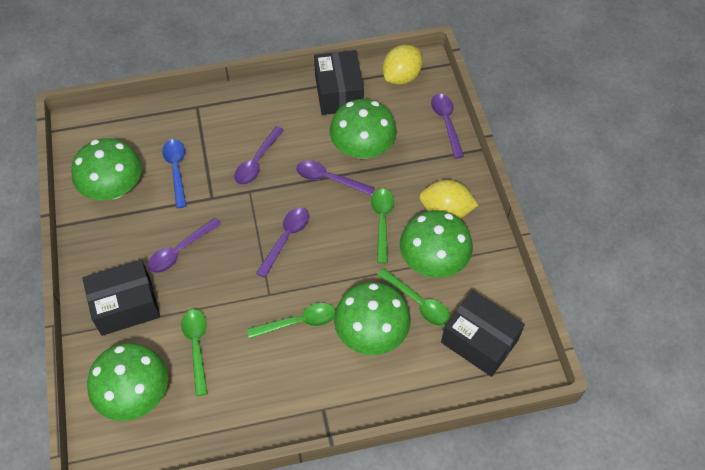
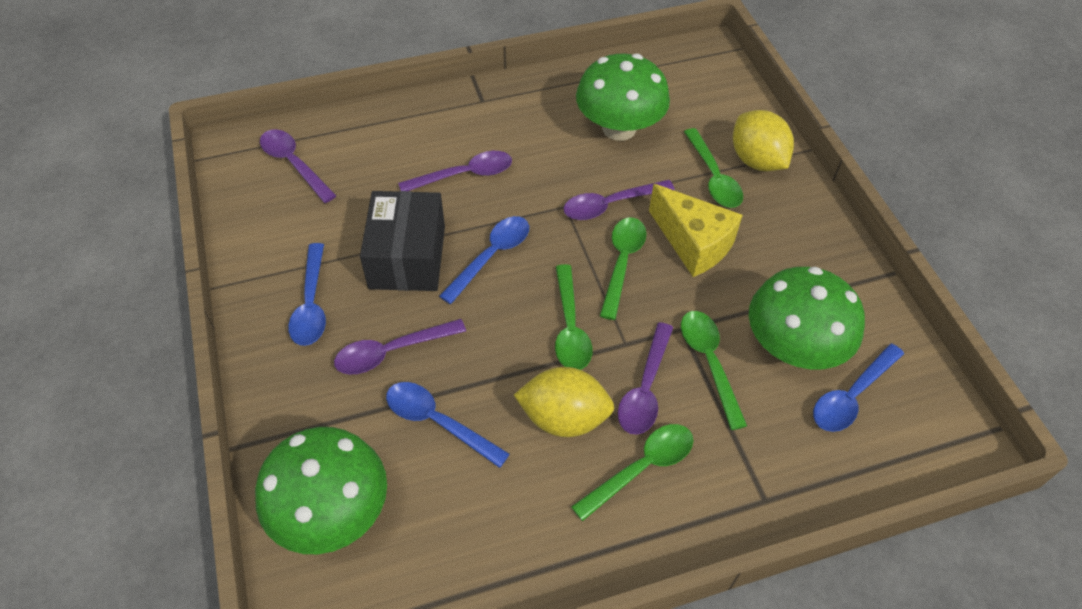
black box: 3 -> 1
blue spoon: 1 -> 4
green mushroom: 5 -> 3
green spoon: 4 -> 5
yellow cheese: 0 -> 1

